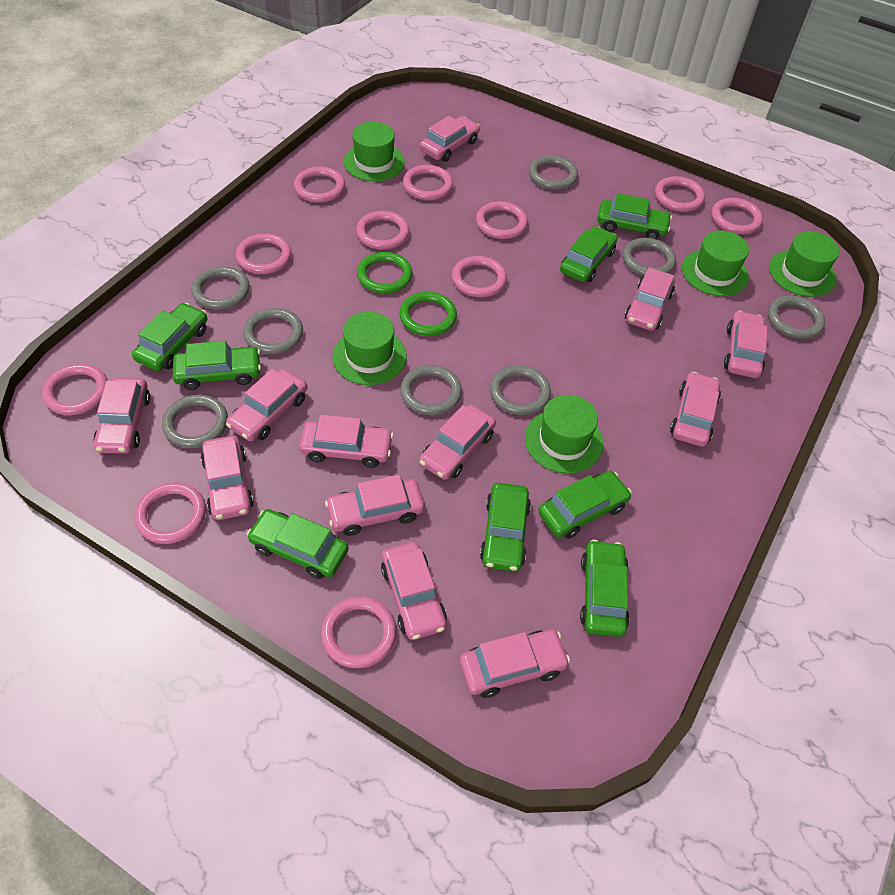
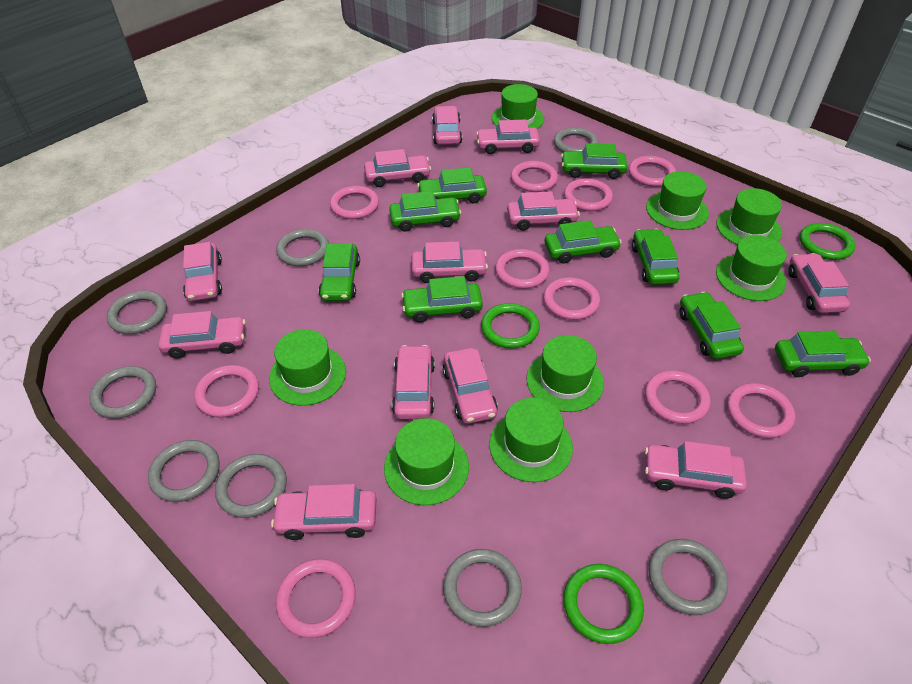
green car: 8 -> 9
green hat: 5 -> 8
green ring: 2 -> 3
pink ring: 11 -> 10

